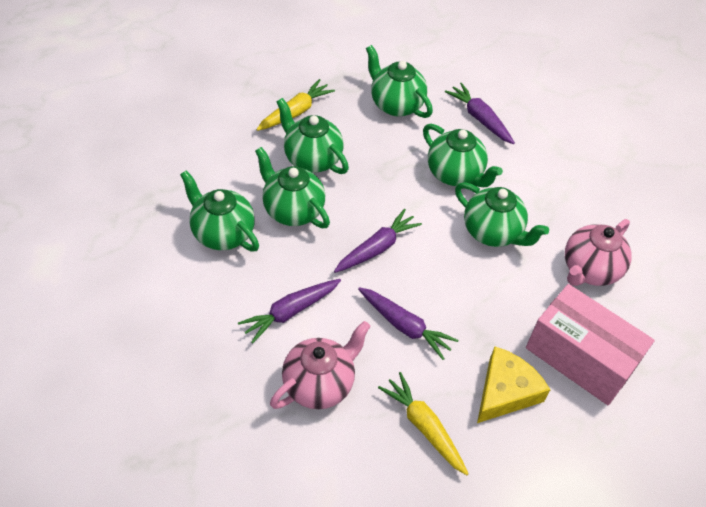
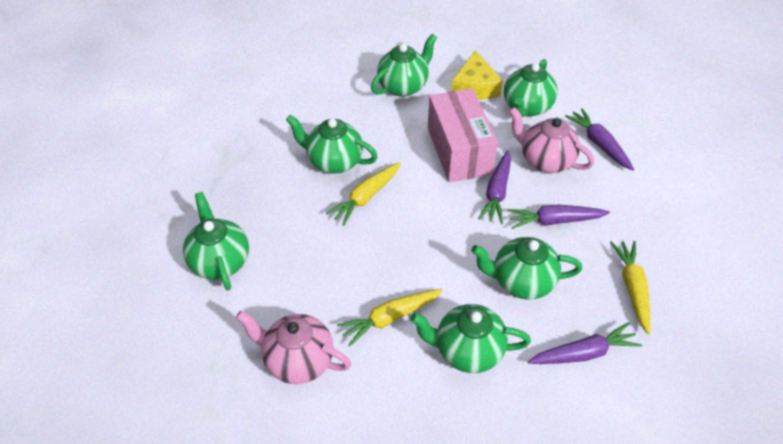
yellow carrot: 2 -> 3

